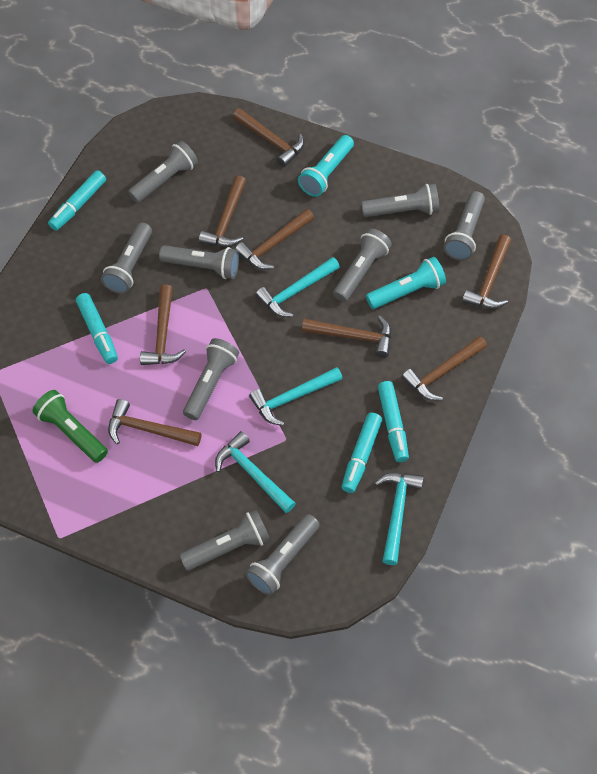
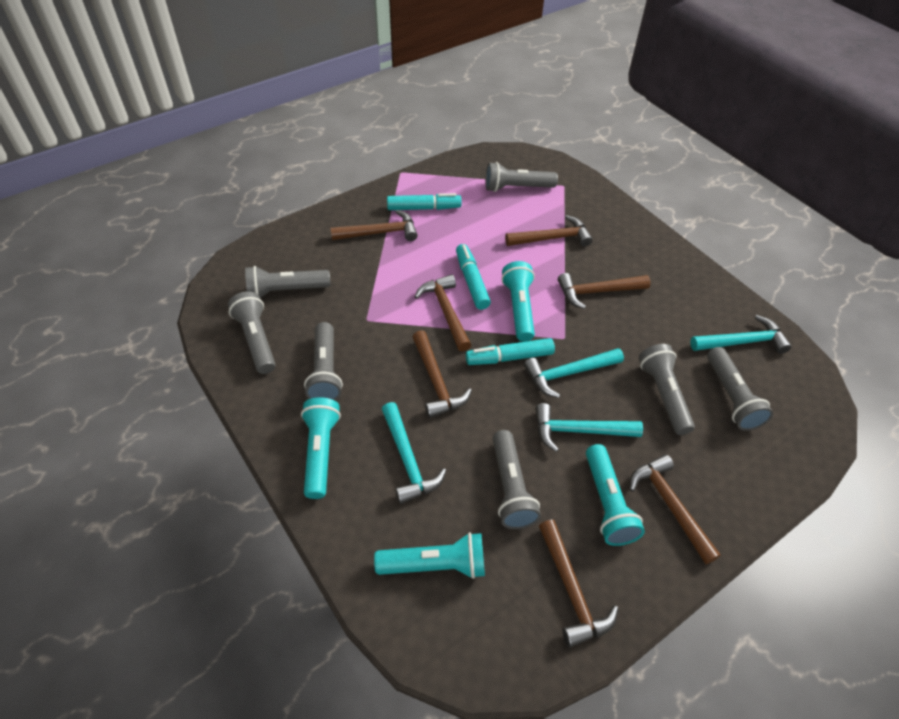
brown hammer: 8 -> 7
green flashlight: 1 -> 0
grey flashlight: 9 -> 7
turquoise flashlight: 2 -> 4
turquoise marker: 4 -> 3

